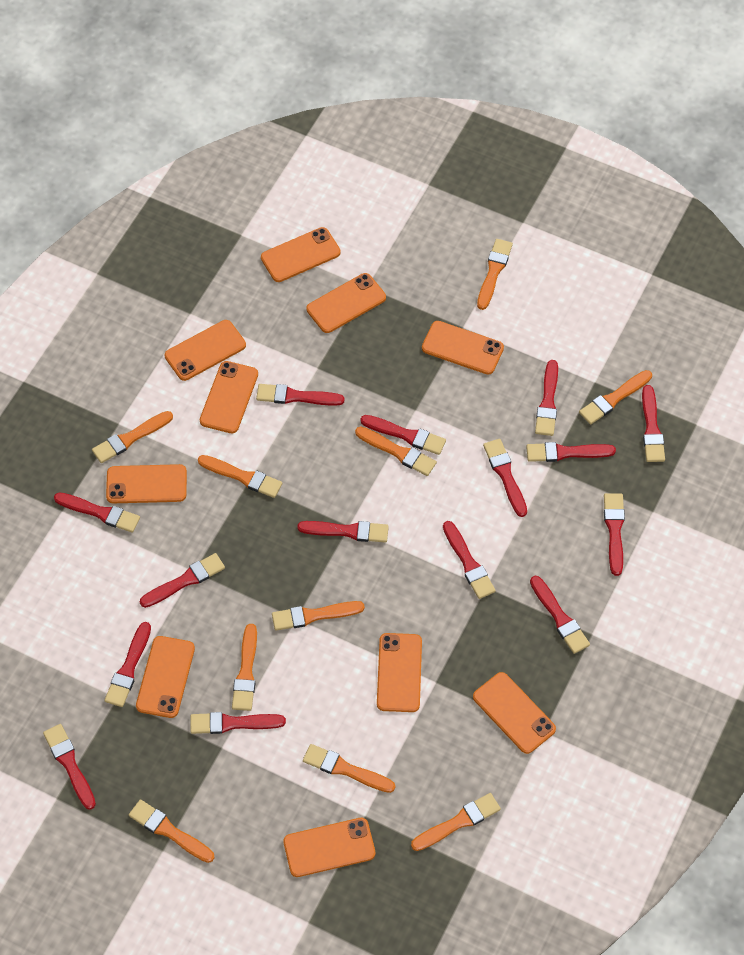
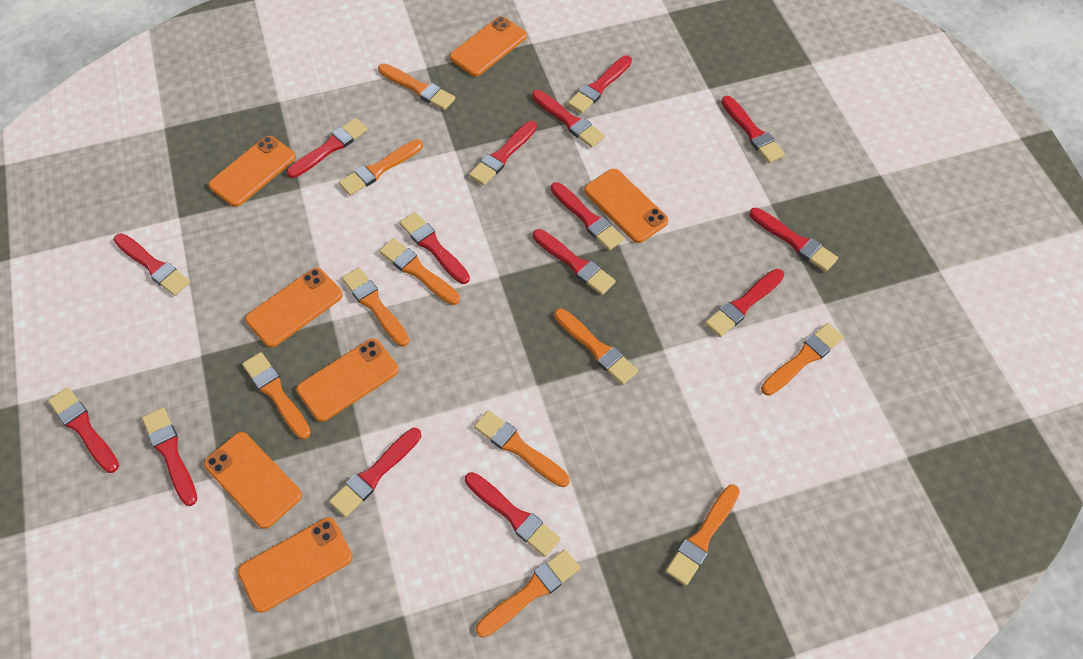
orange phone: 10 -> 7

